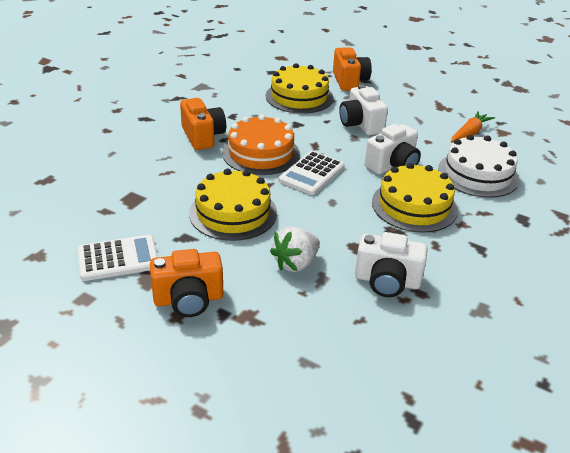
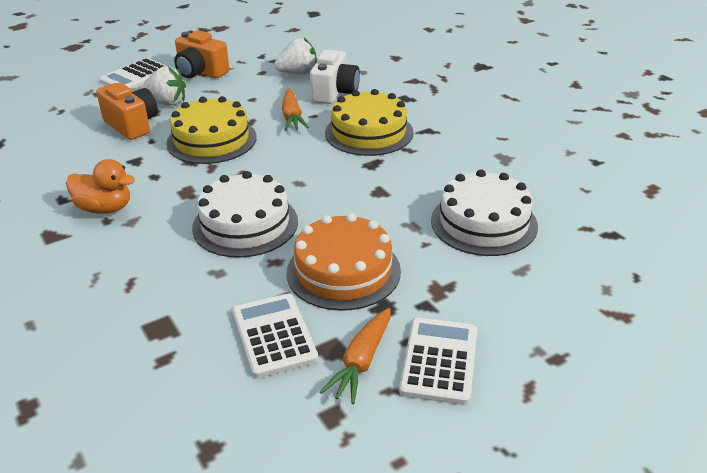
orange camera: 3 -> 2
orange carrot: 1 -> 2
orange duck: 0 -> 1
white cake: 1 -> 2
white calculator: 2 -> 3
white camera: 3 -> 1
white strawberry: 1 -> 2
yellow cake: 3 -> 2

